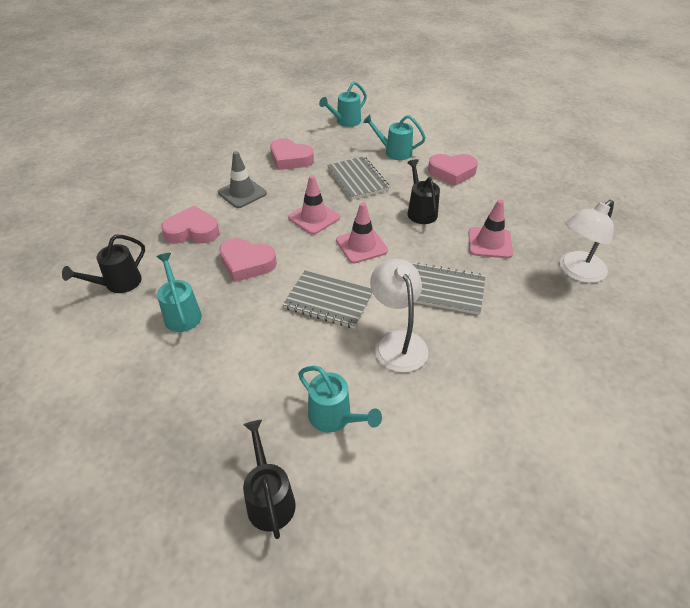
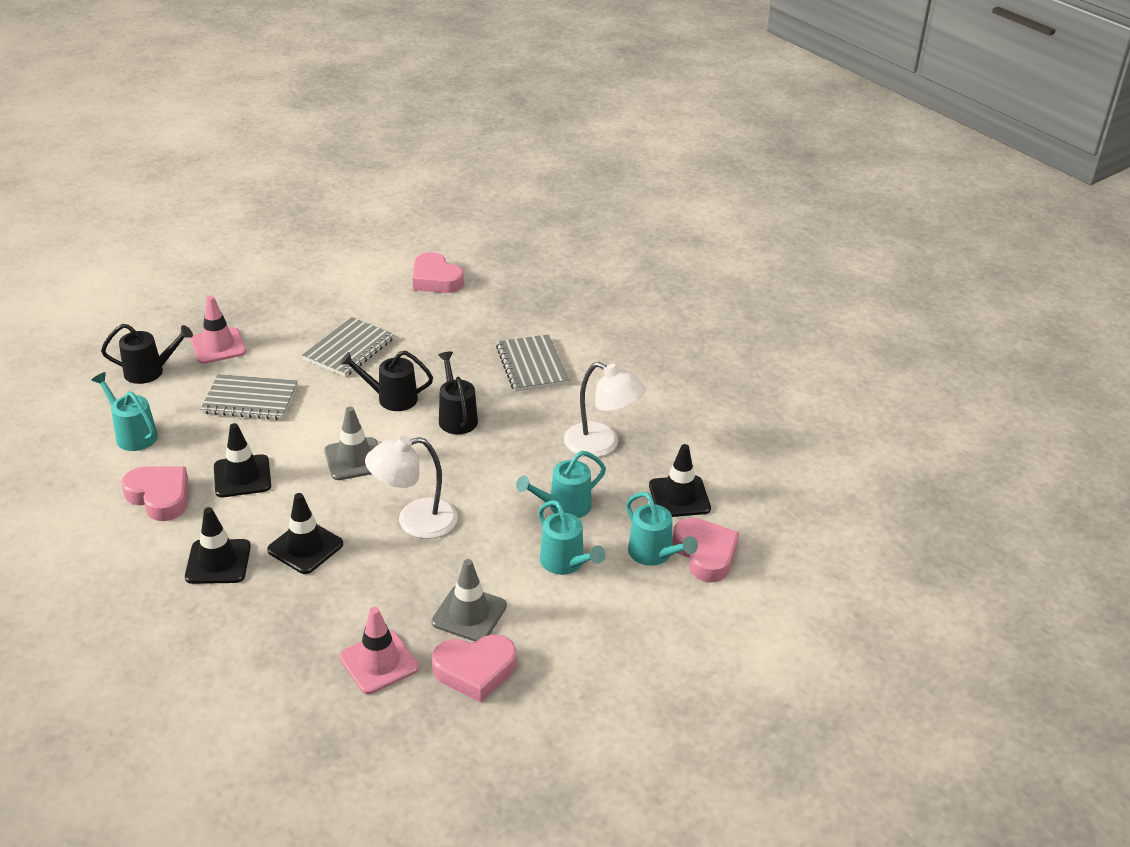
black traffic cone: 0 -> 4
grey traffic cone: 1 -> 2
pink traffic cone: 3 -> 2

